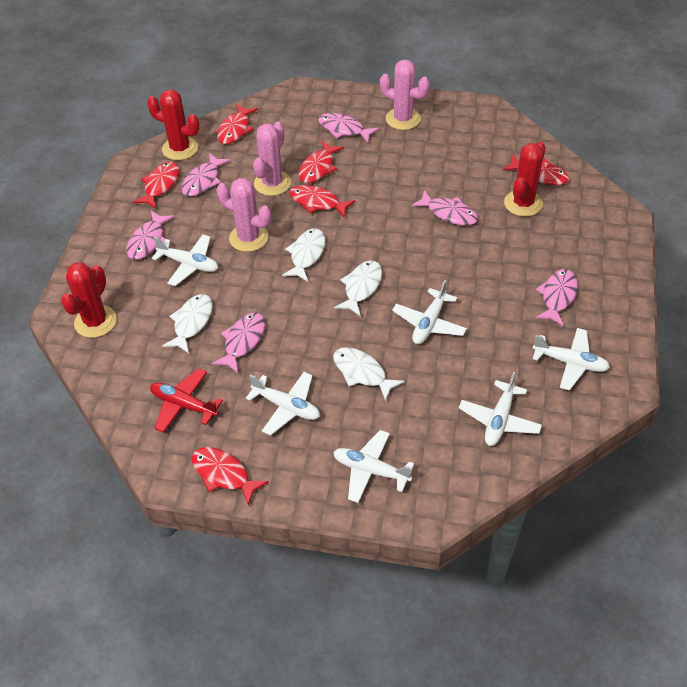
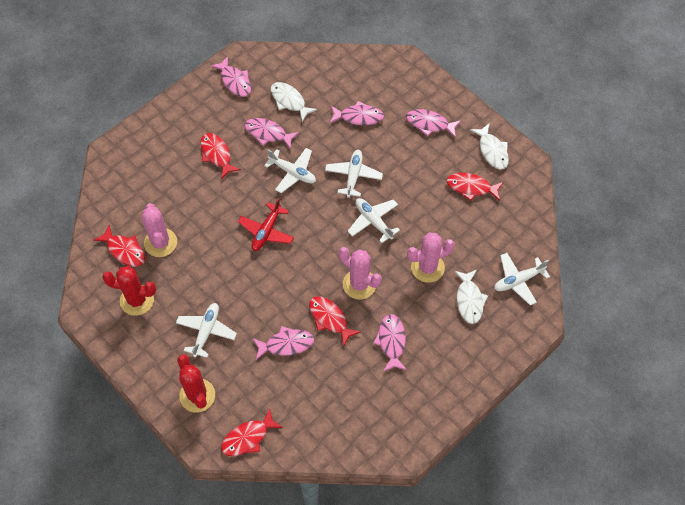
red cactus: 3 -> 2
red fish: 6 -> 5
white fish: 4 -> 3
white plane: 6 -> 5

